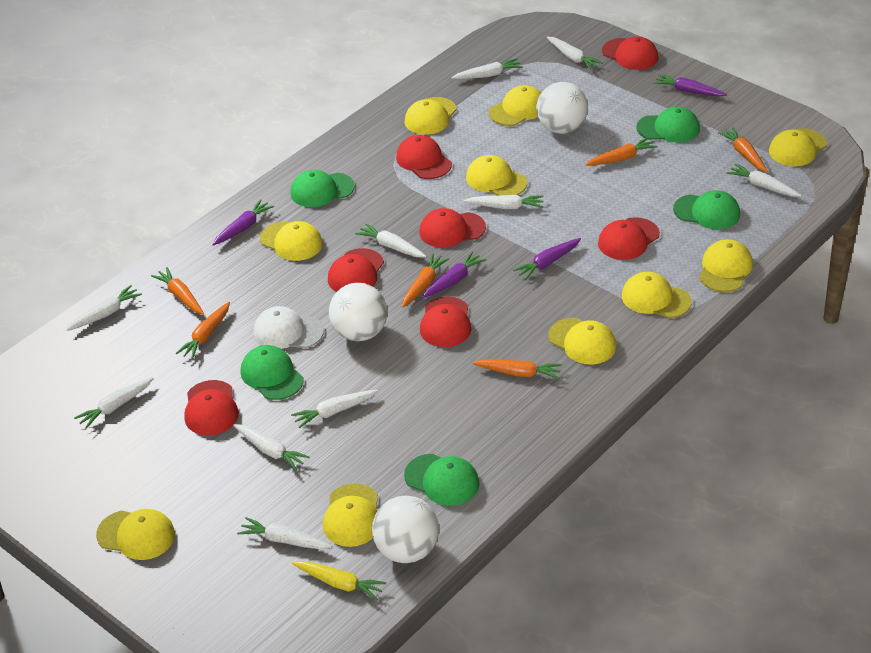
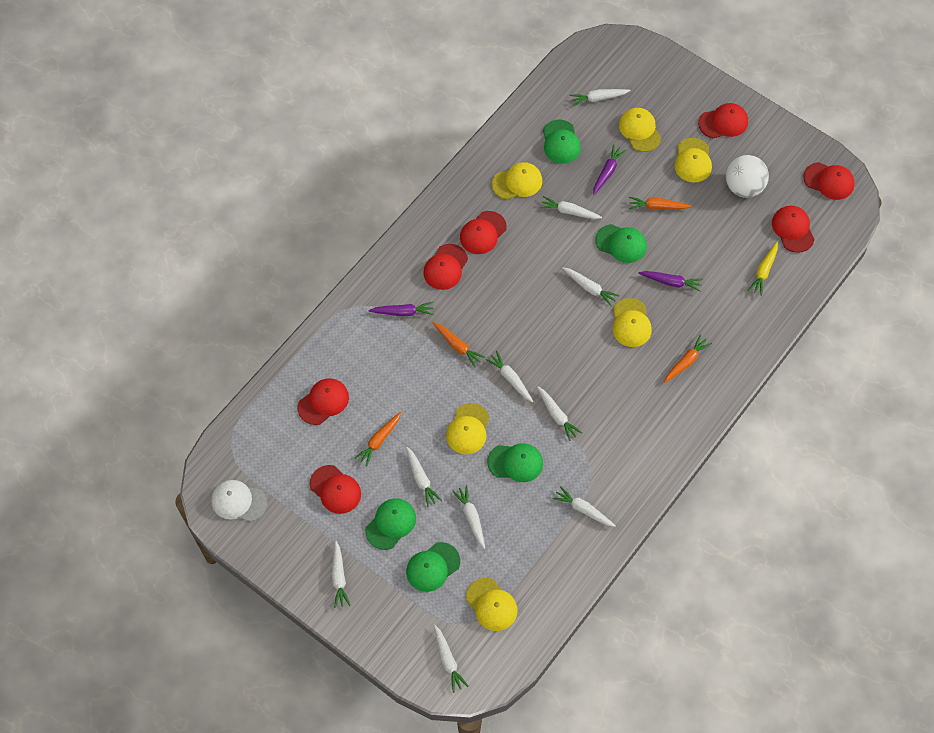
orange carrot: 6 -> 4
purple carrot: 4 -> 3
white ball: 3 -> 1
yellow cap: 10 -> 6

